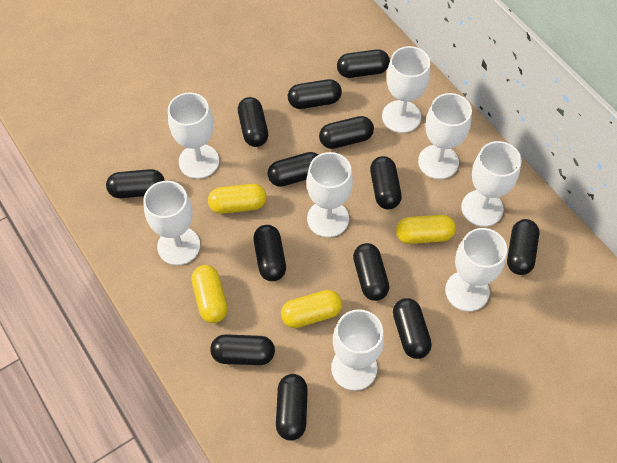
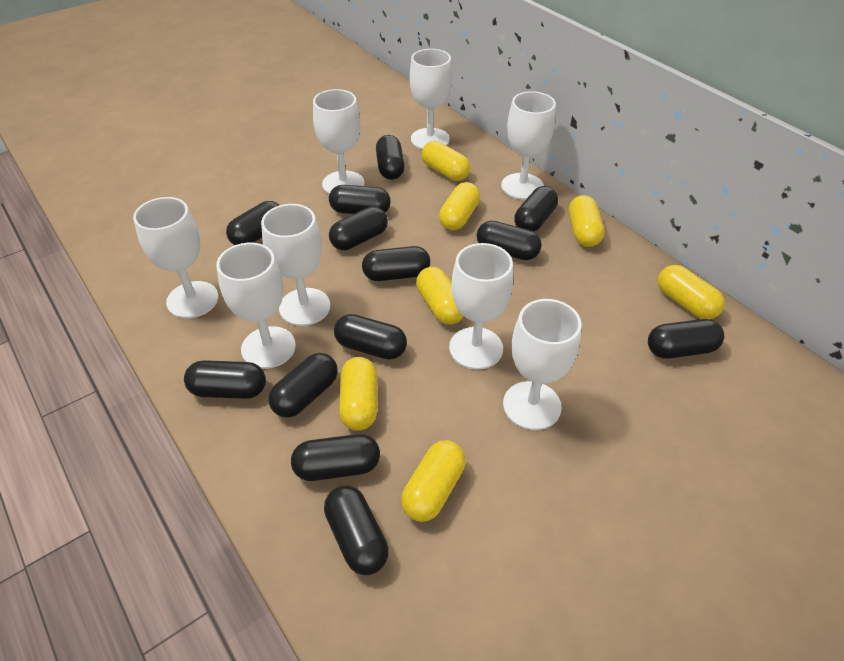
yellow capsule: 4 -> 7

